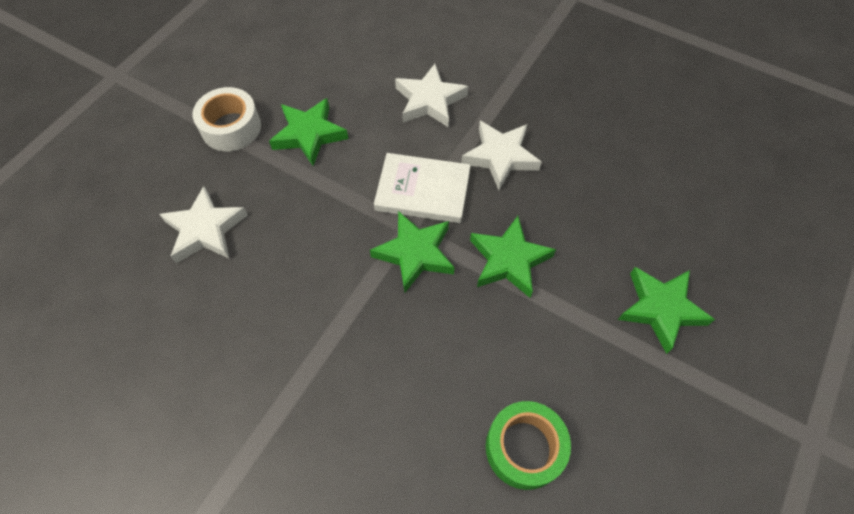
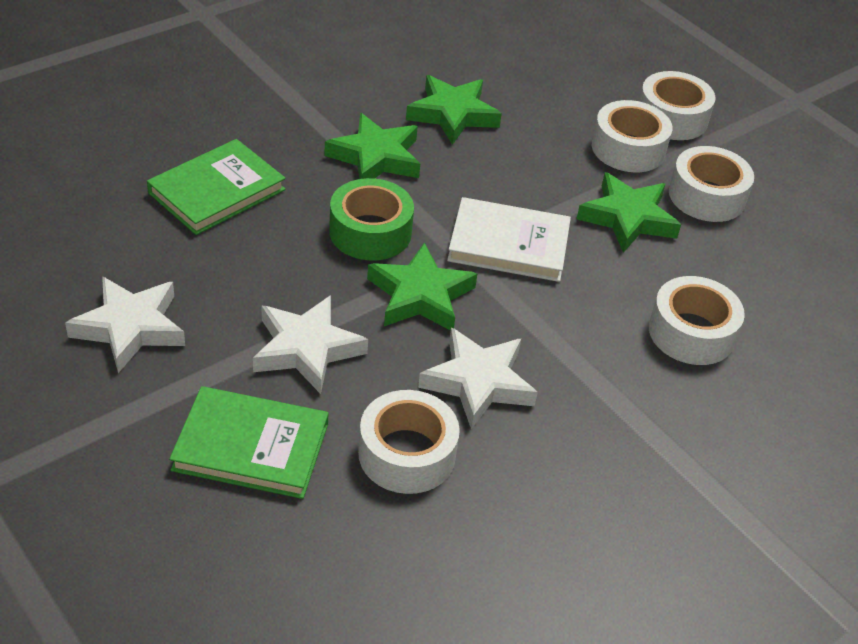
green book: 0 -> 2
white tape: 1 -> 5

